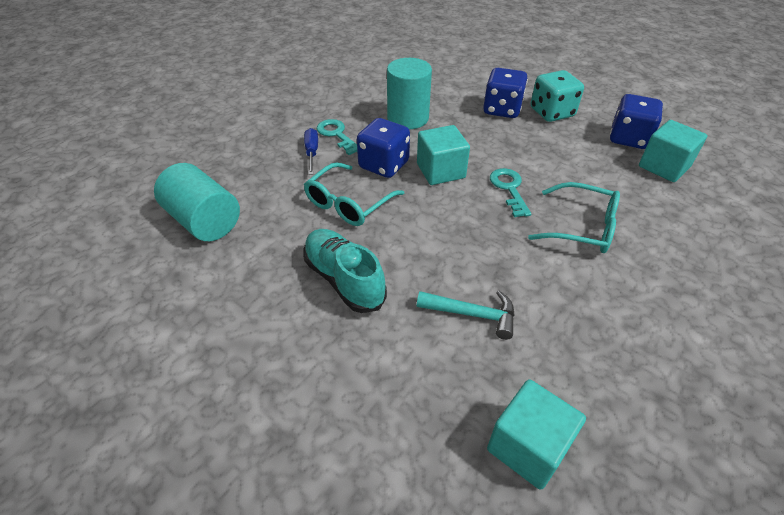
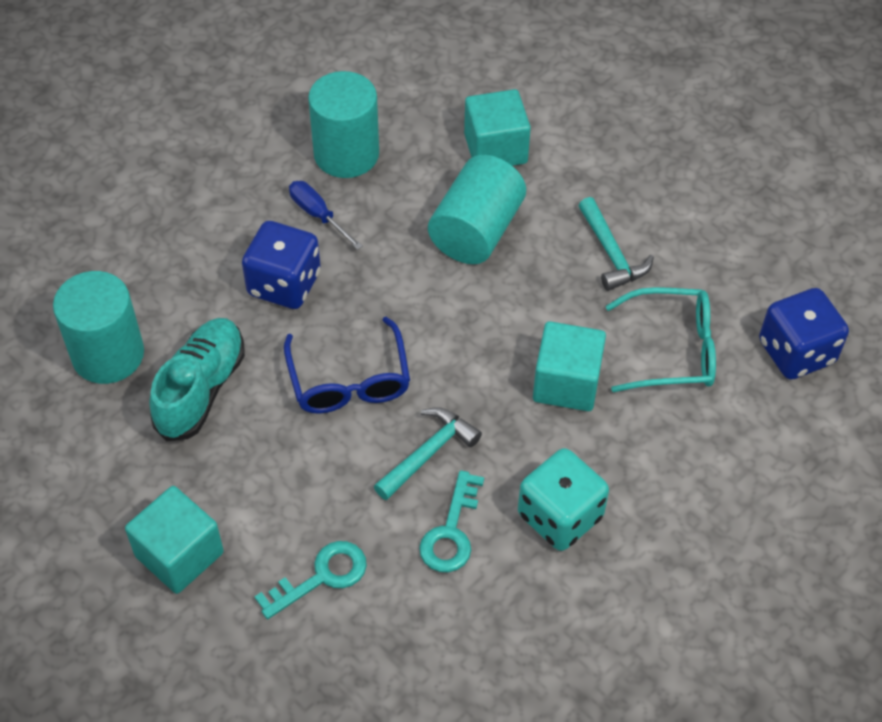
blue dice: 3 -> 2
blue glasses: 0 -> 1
turquoise cylinder: 2 -> 3
turquoise glasses: 2 -> 1
turquoise hammer: 1 -> 2

